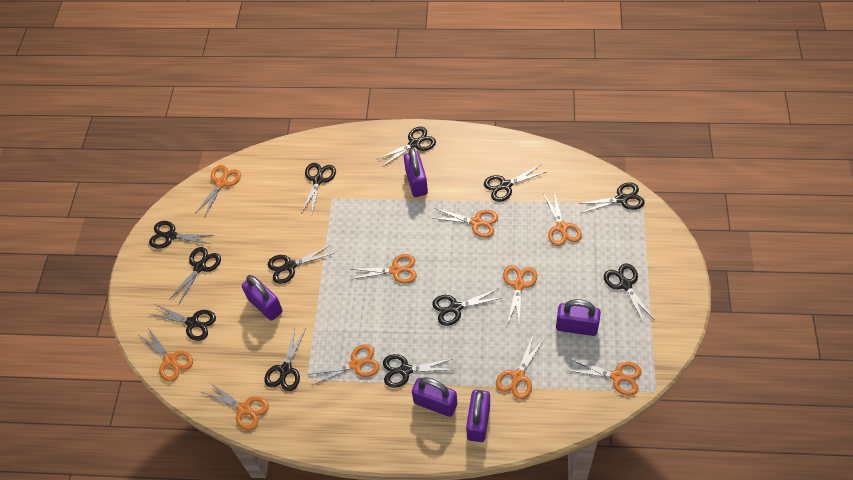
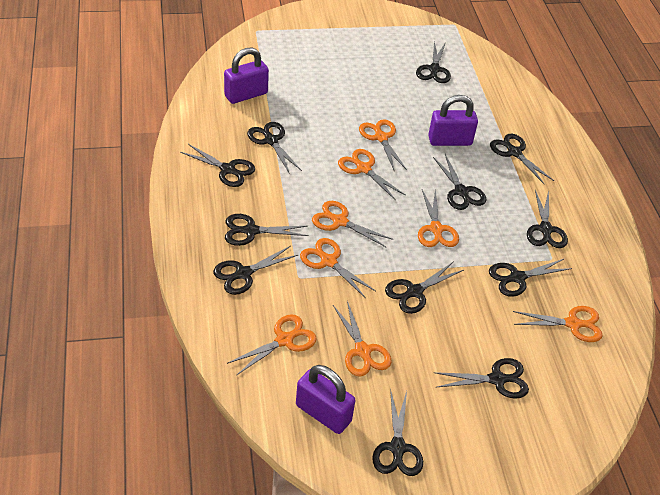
orange scissors: 10 -> 8
purple padlock: 5 -> 3

